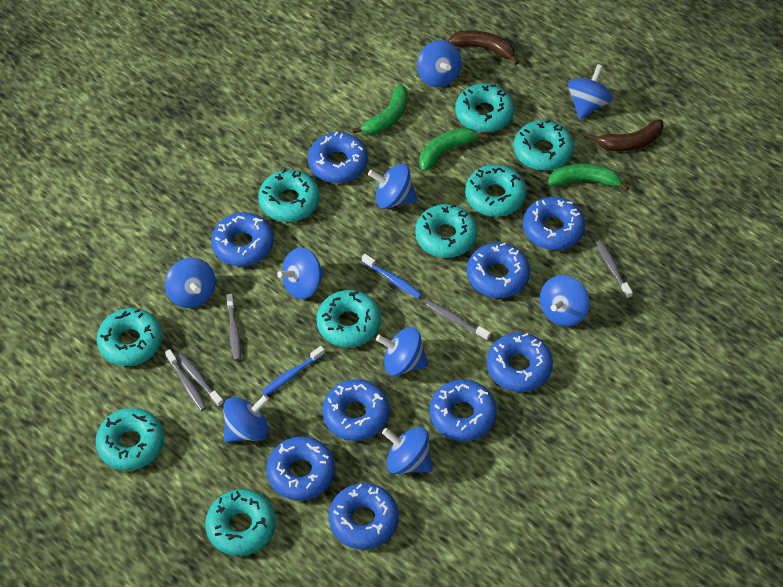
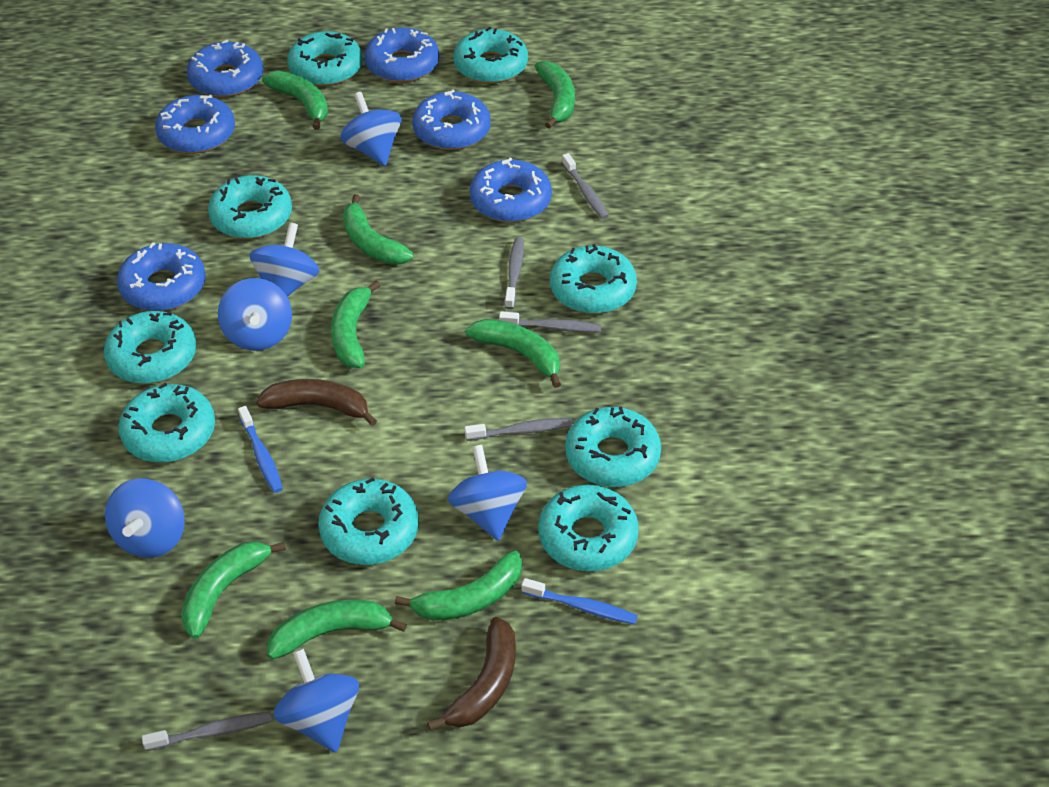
blue donut: 9 -> 6
blue spinning top: 9 -> 6
green banana: 3 -> 8

